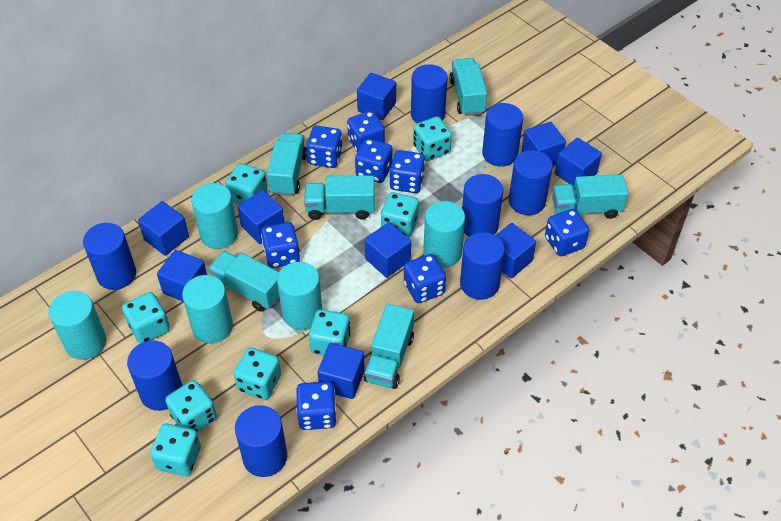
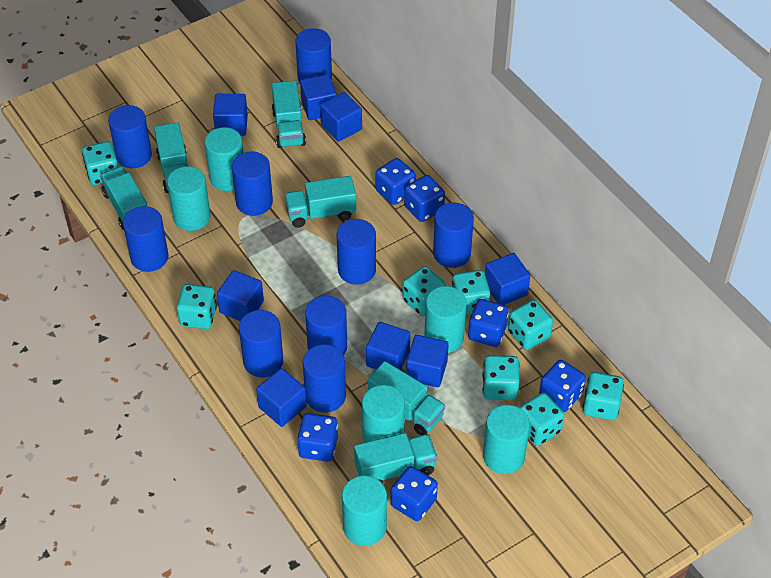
blue cube: 9 -> 8
blue cylinder: 8 -> 9
blue dice: 8 -> 6
turquoise cylinder: 5 -> 6

